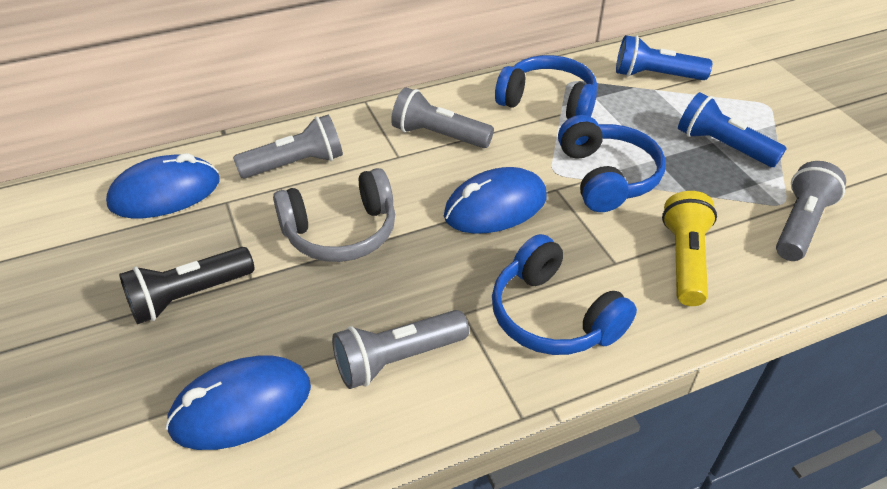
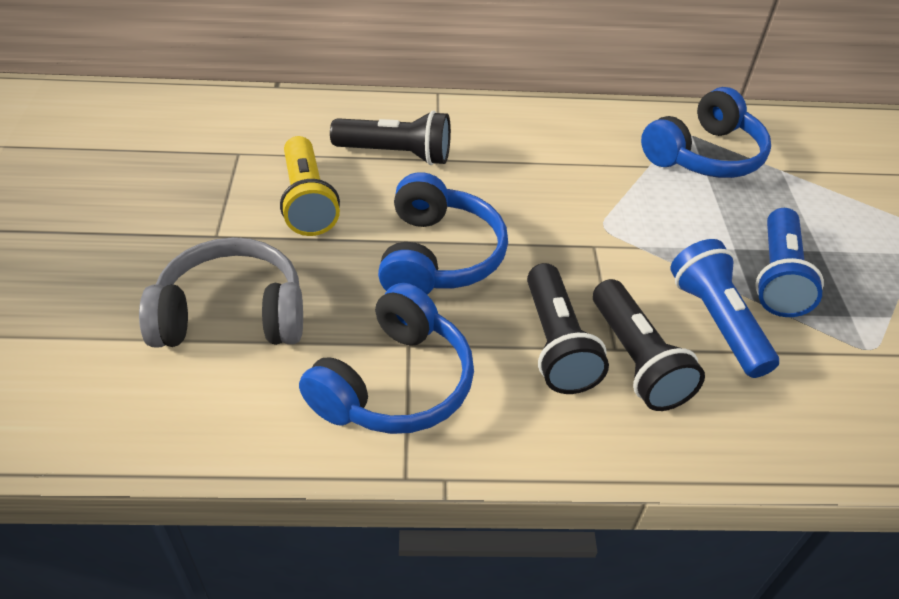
black flashlight: 1 -> 3
blue mouse: 3 -> 0
grey flashlight: 4 -> 0

